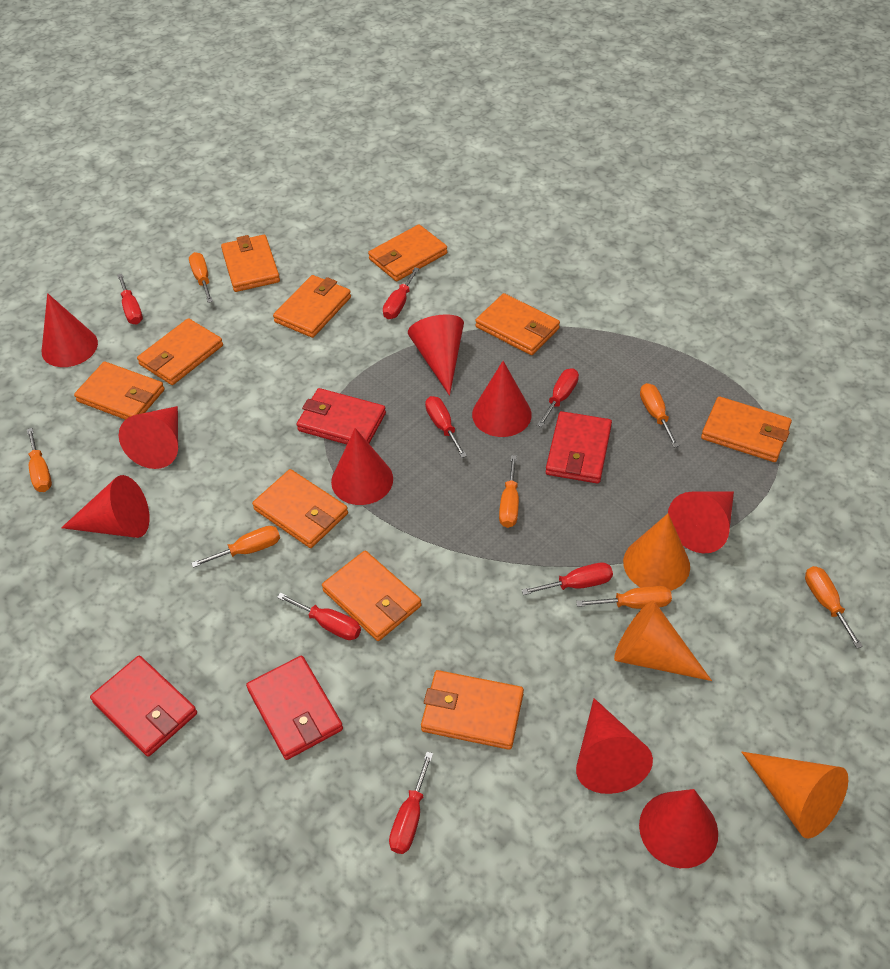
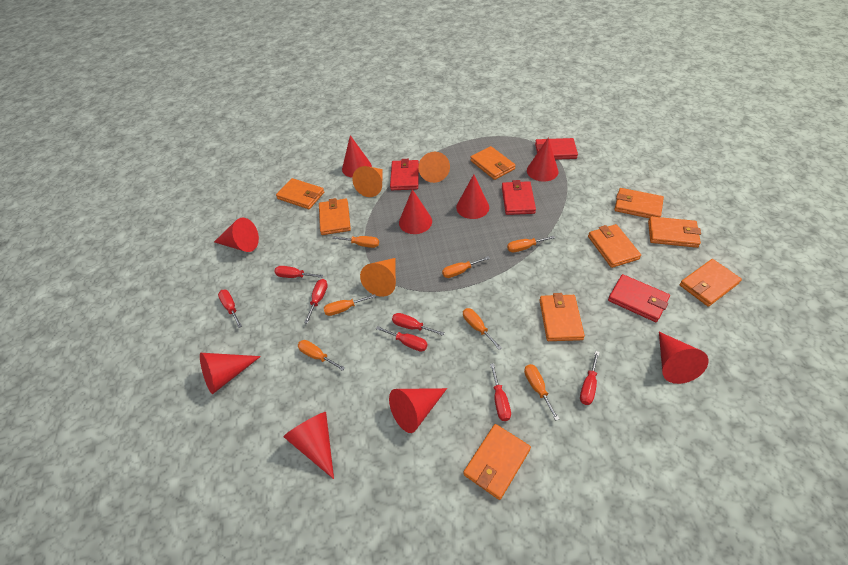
orange wallet: 10 -> 9

